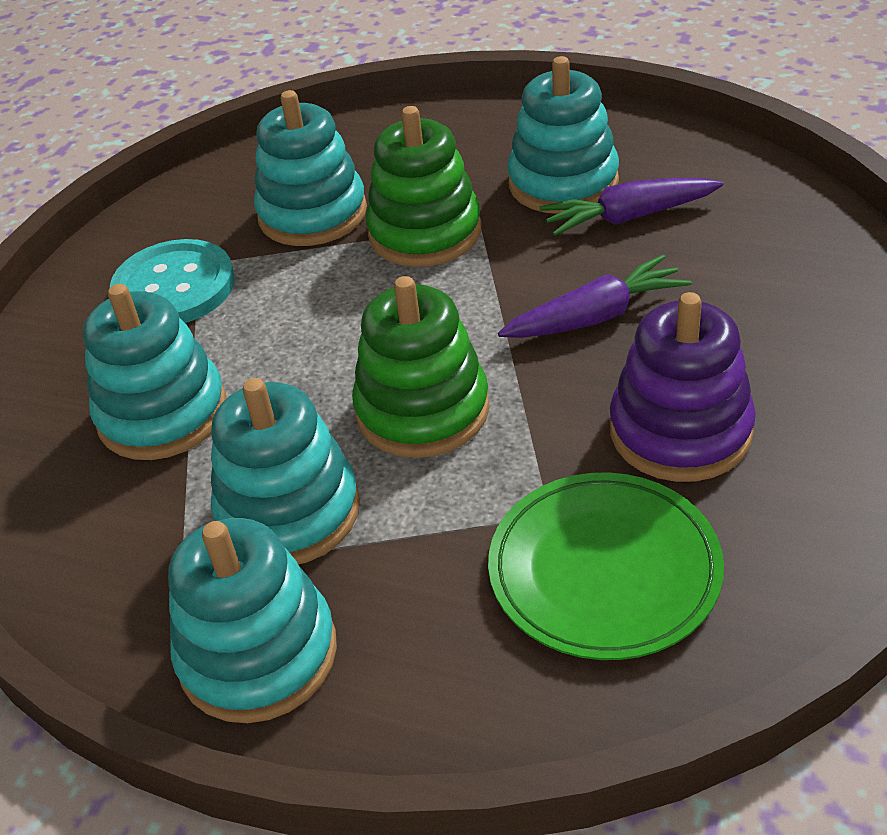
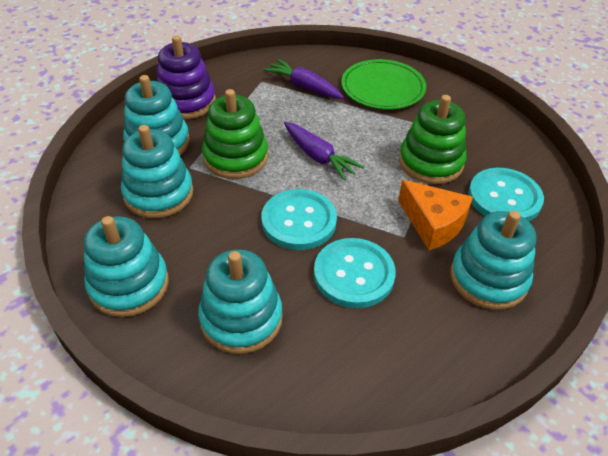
orange cheese: 0 -> 1
turquoise button: 1 -> 3

